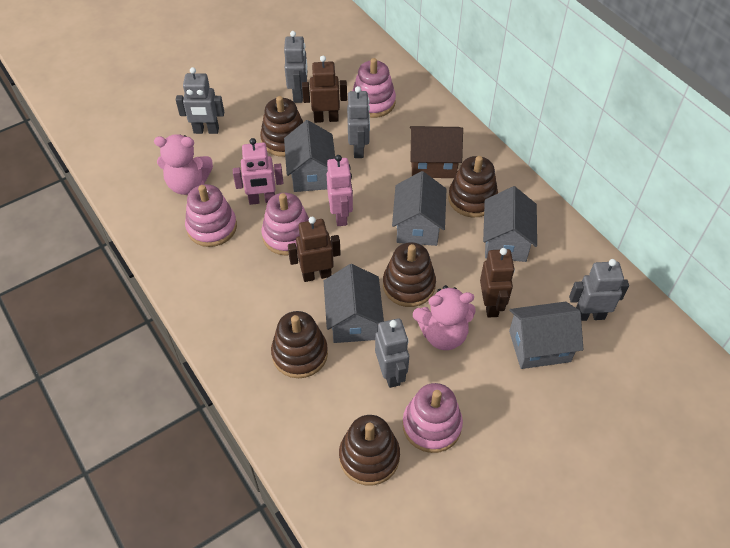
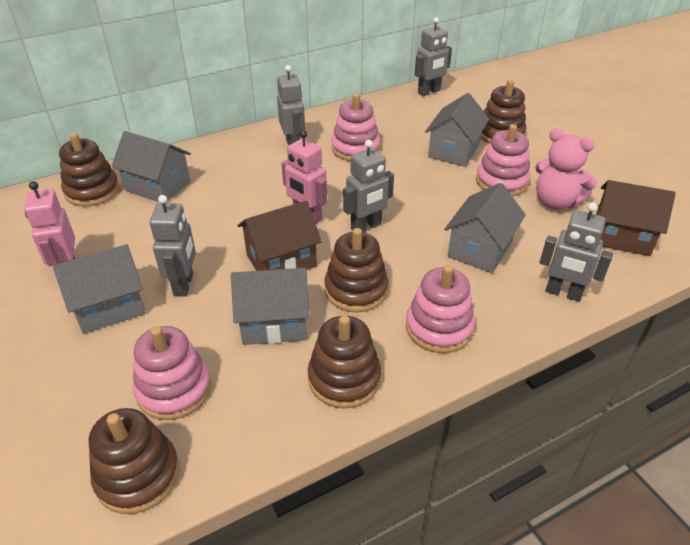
brown house: 1 -> 2
brown robot: 3 -> 0
pink teddy bear: 2 -> 1

